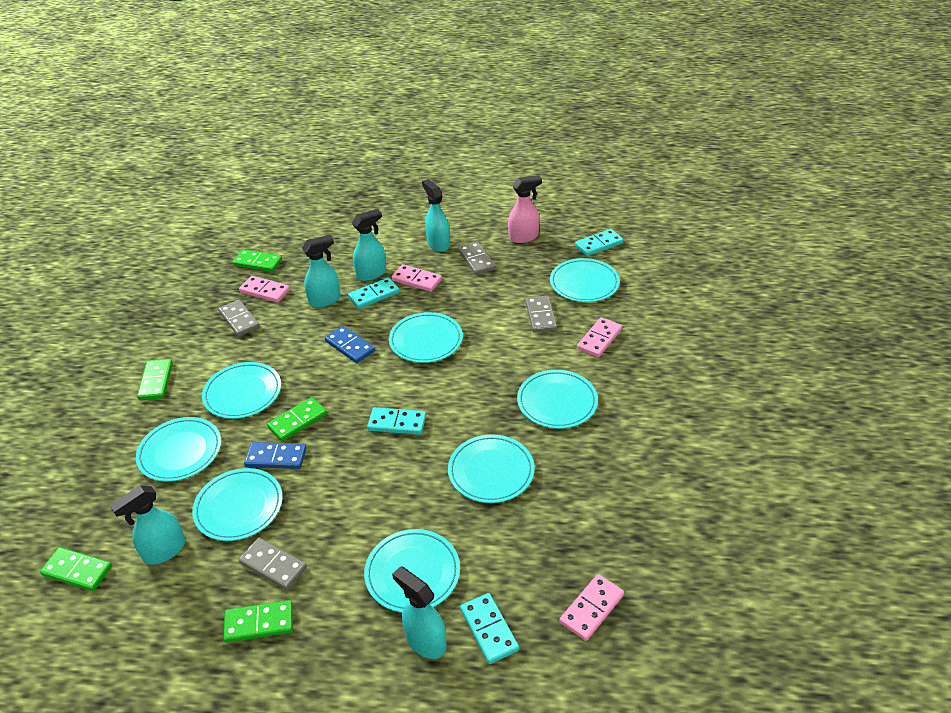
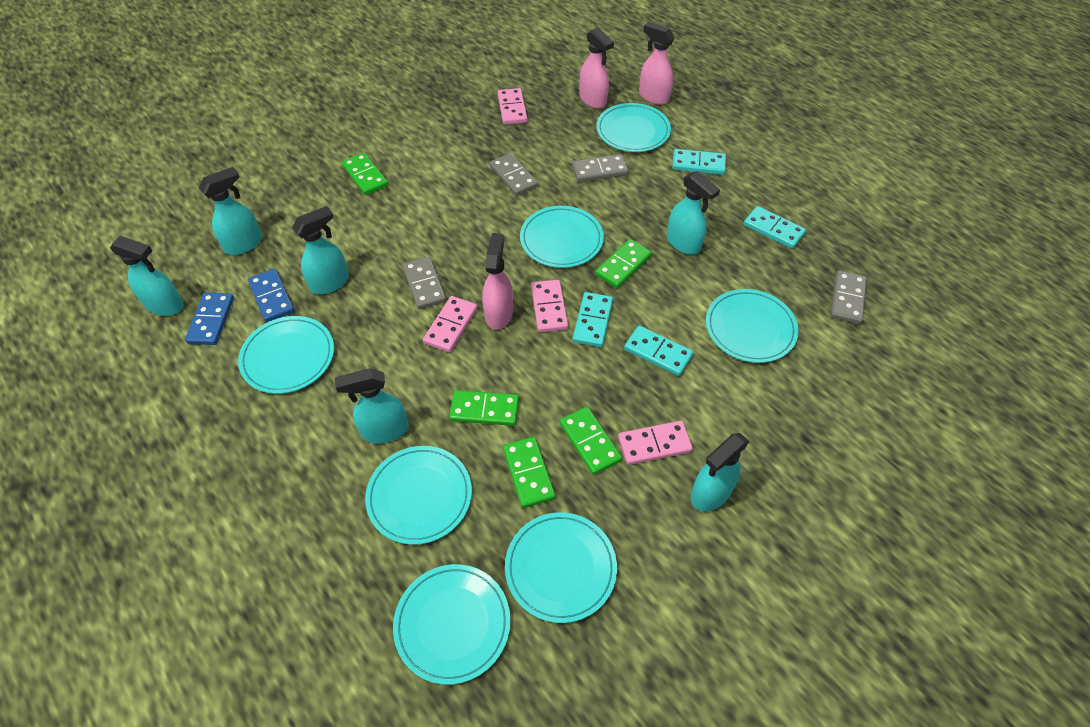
pink spray bottle: 1 -> 3
turquoise plate: 8 -> 7
turquoise spray bottle: 5 -> 6

